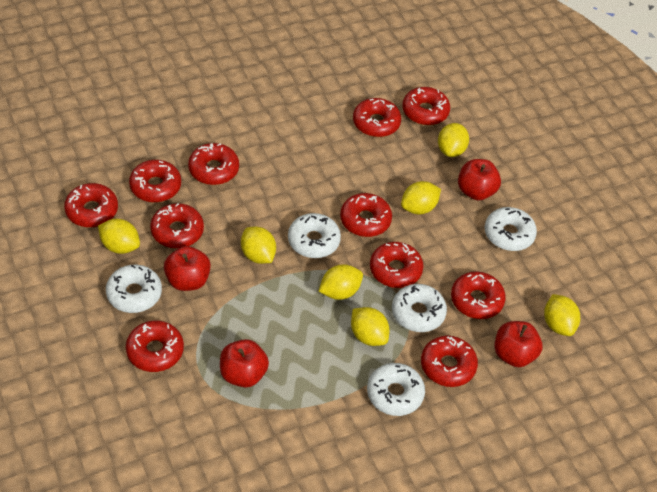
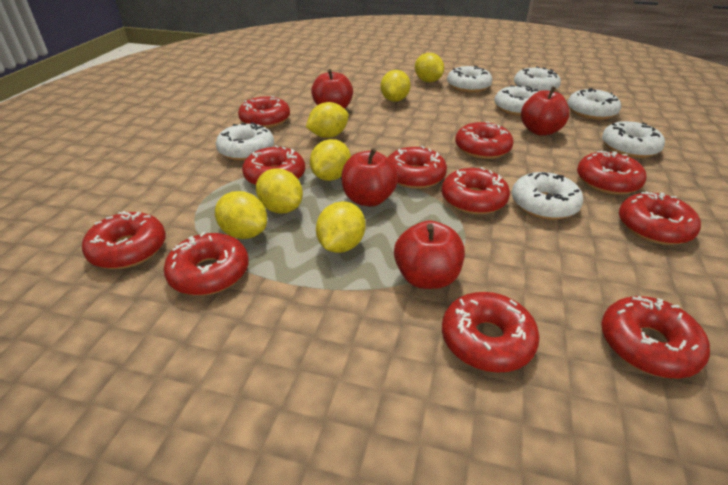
white donut: 5 -> 7

